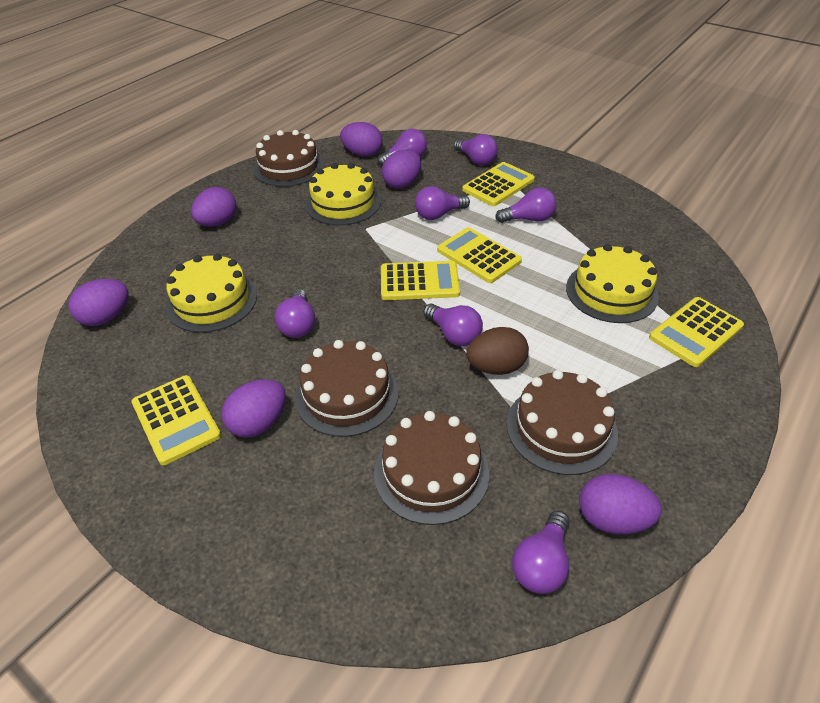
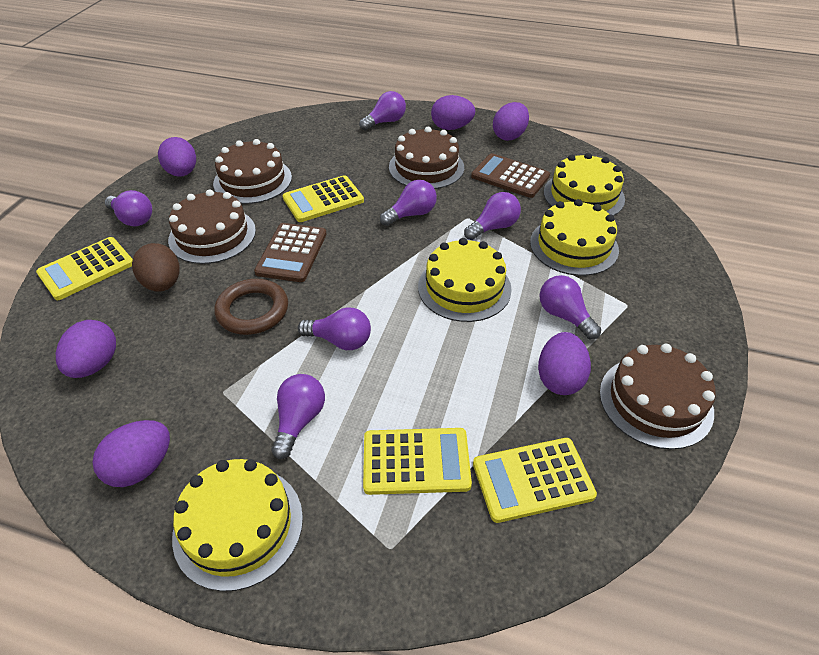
brown calculator: 0 -> 2
brown ring: 0 -> 1
yellow cake: 3 -> 4
yellow calculator: 5 -> 4

